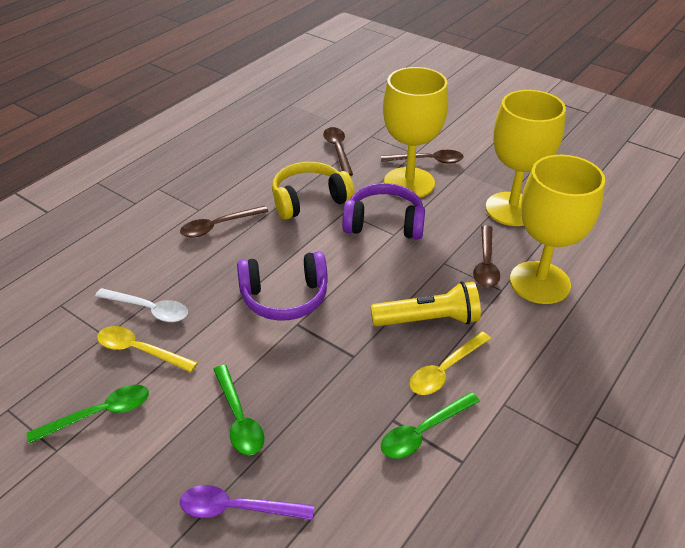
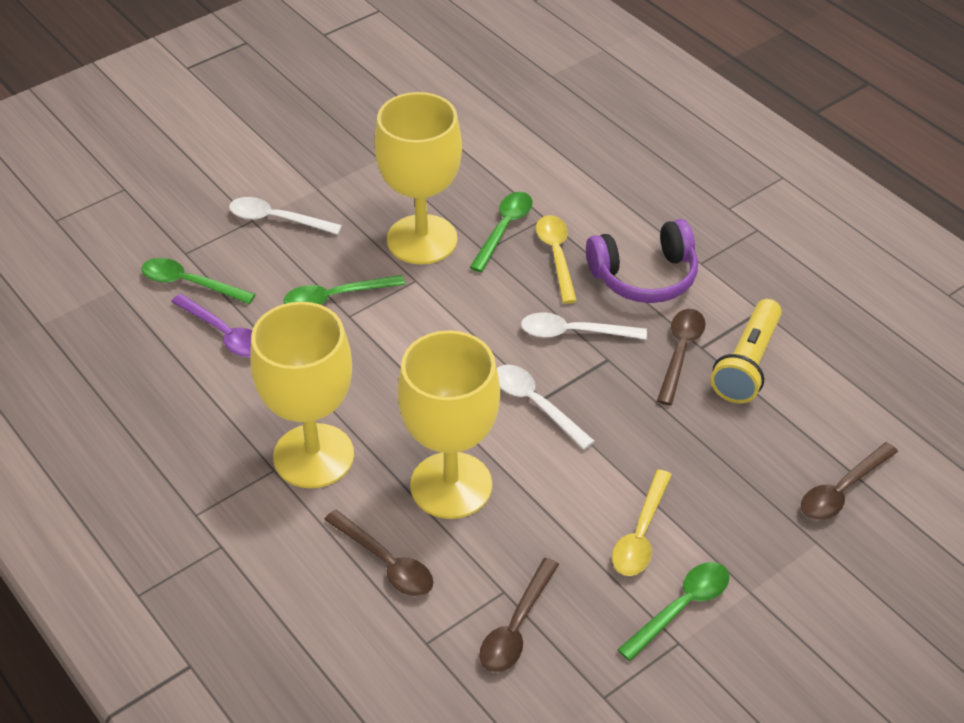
green spoon: 3 -> 4
purple headphones: 2 -> 1
white spoon: 1 -> 3
yellow headphones: 1 -> 0

